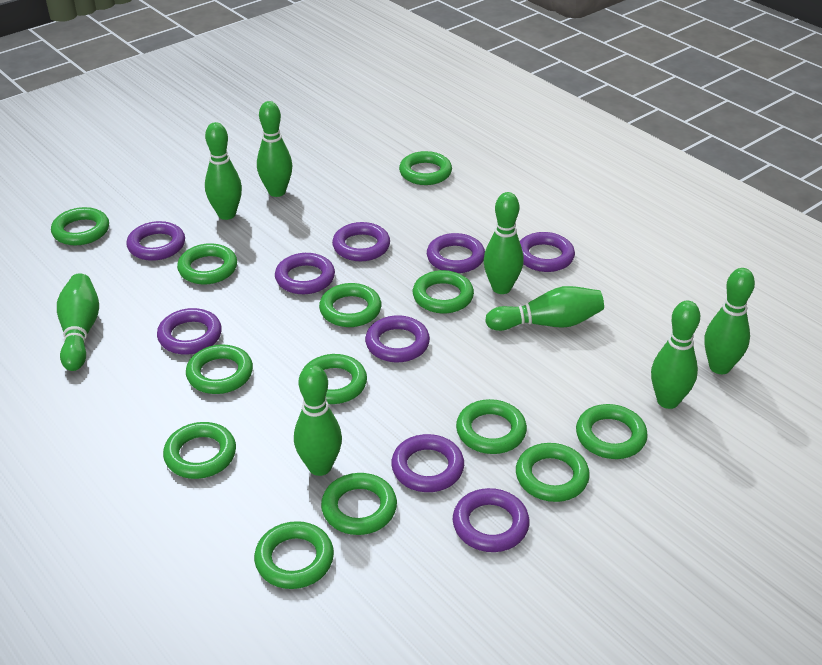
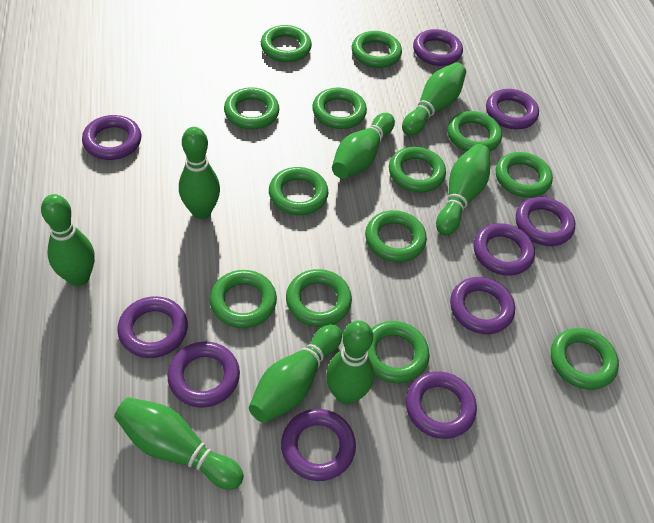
purple ring: 9 -> 10

